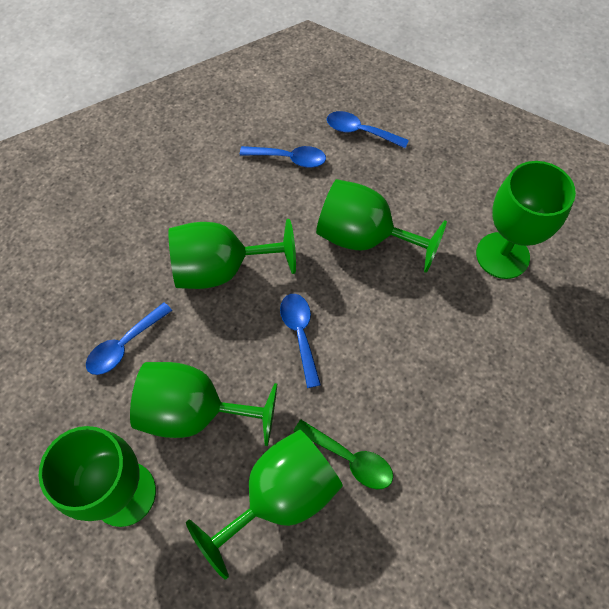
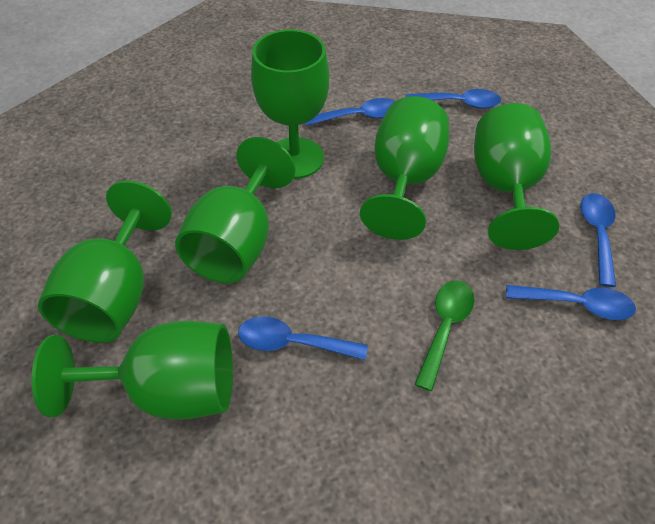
blue spoon: 4 -> 5

